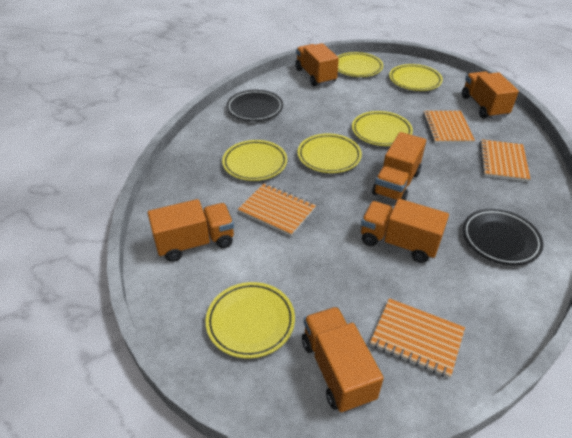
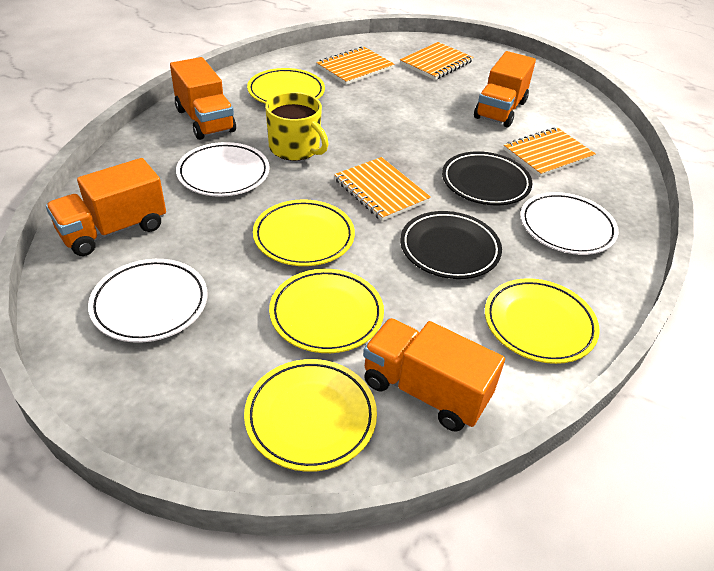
orange truck: 6 -> 4
white plate: 0 -> 3
yellow mug: 0 -> 1
yellow plate: 6 -> 5

